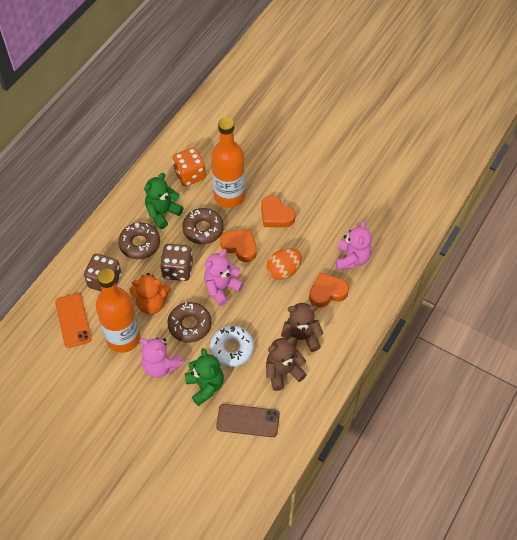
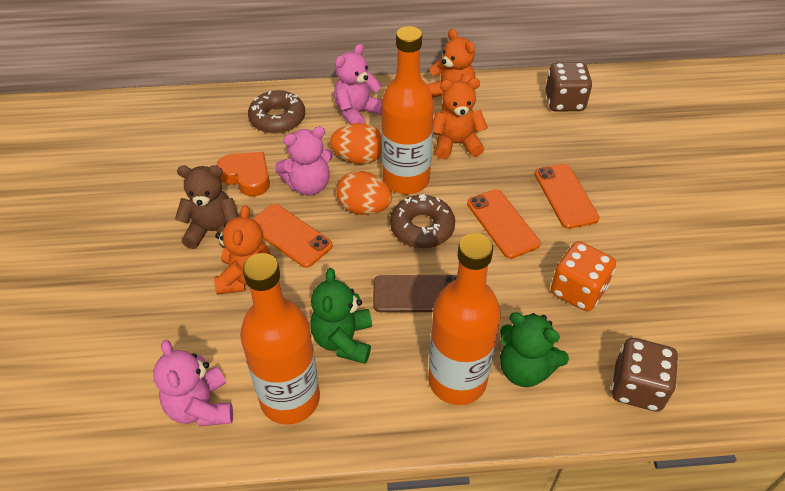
brown donut: 3 -> 2
brown teddy bear: 2 -> 1
orange bottle: 2 -> 3
orange egg: 1 -> 2
orange heart: 3 -> 1
orange phone: 1 -> 3
orange teddy bear: 1 -> 3
white donut: 1 -> 0

